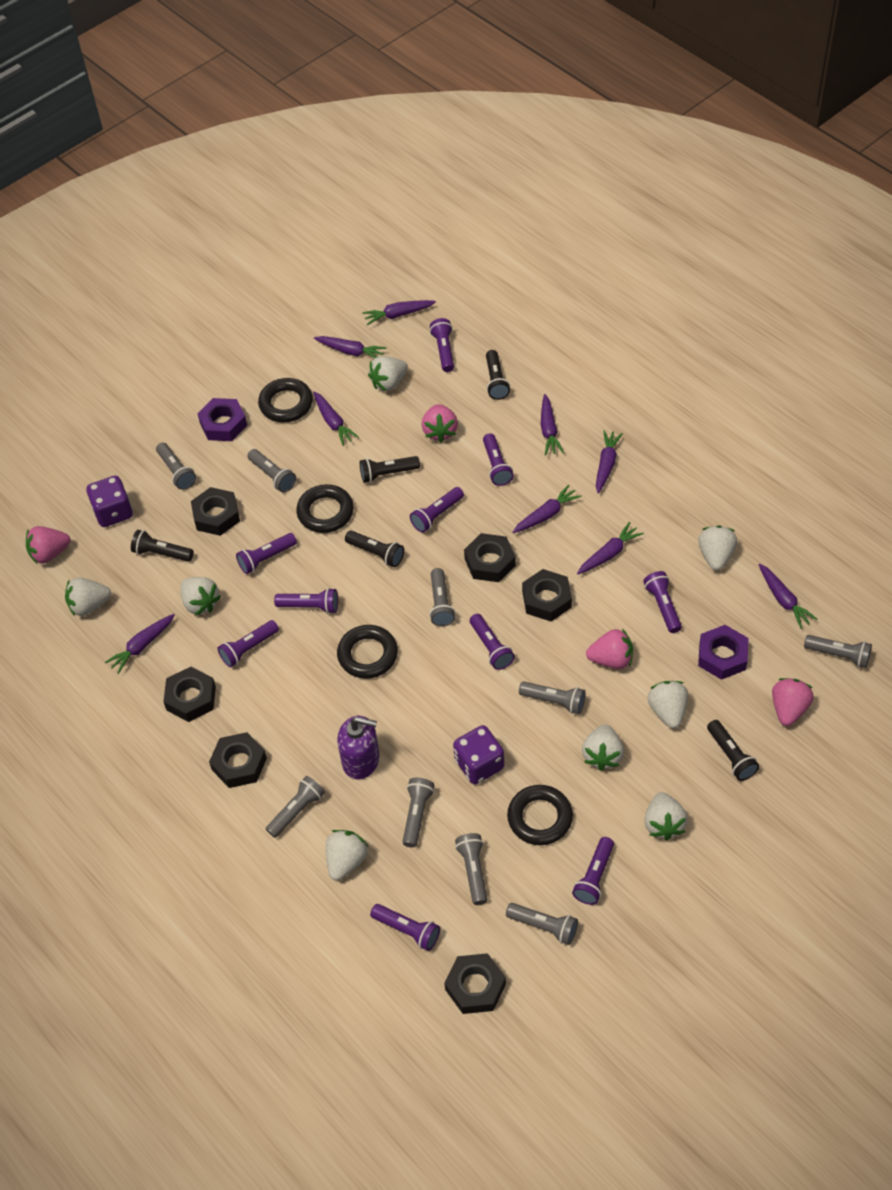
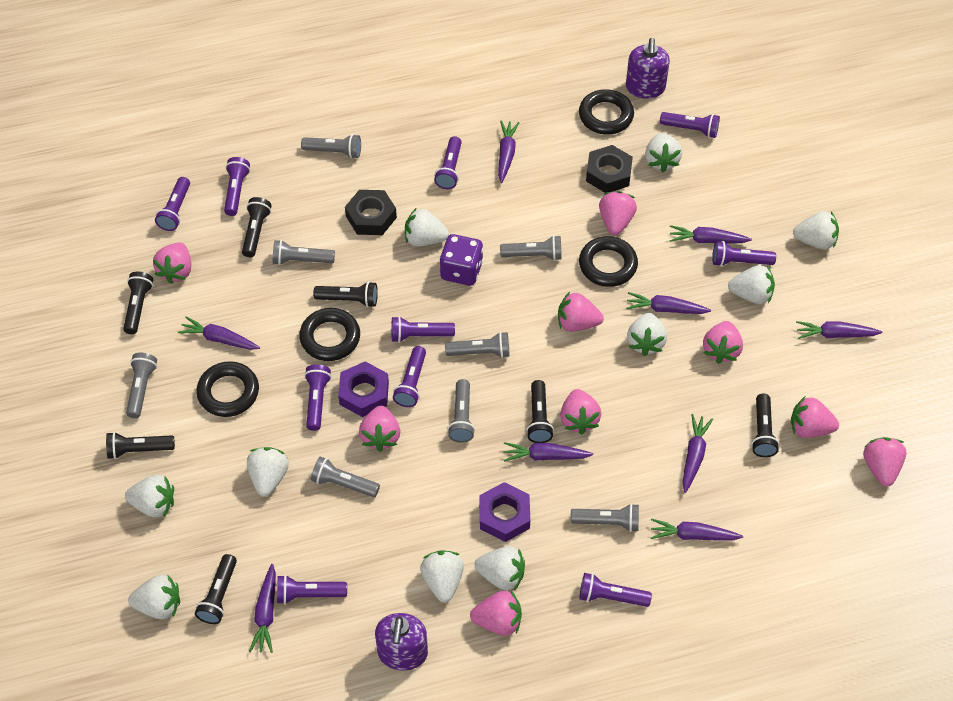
black flashlight: 5 -> 7
black nut: 6 -> 2
grey flashlight: 9 -> 8
pink strawberry: 4 -> 9
purple dice: 2 -> 1
purple soap dispenser: 1 -> 2
white strawberry: 8 -> 10

